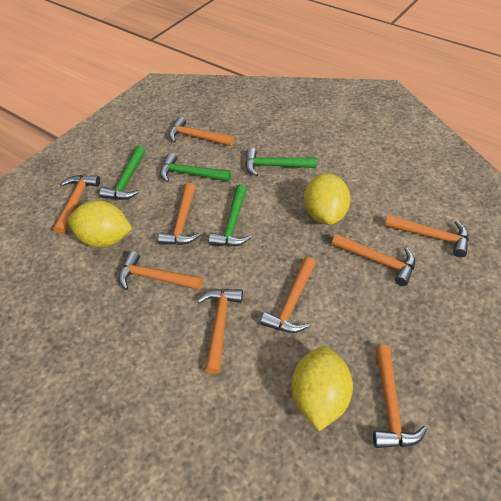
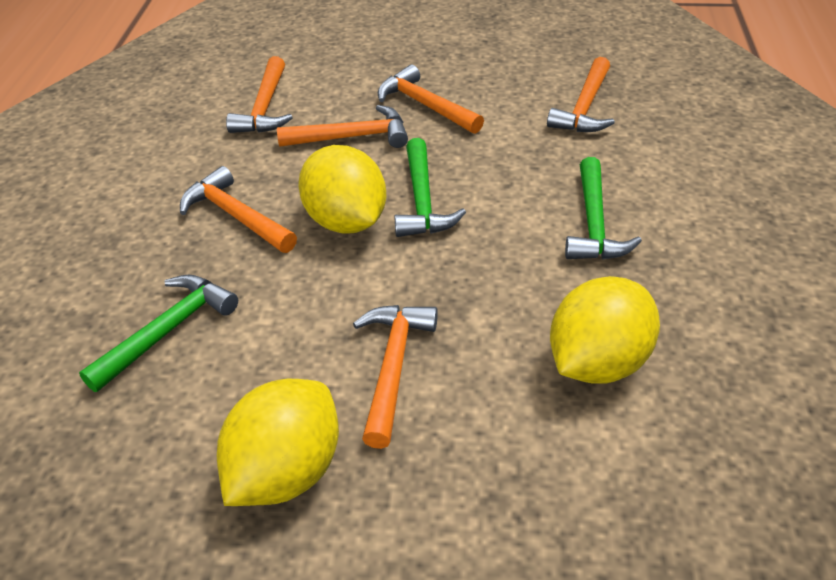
green hammer: 4 -> 3
orange hammer: 9 -> 6

